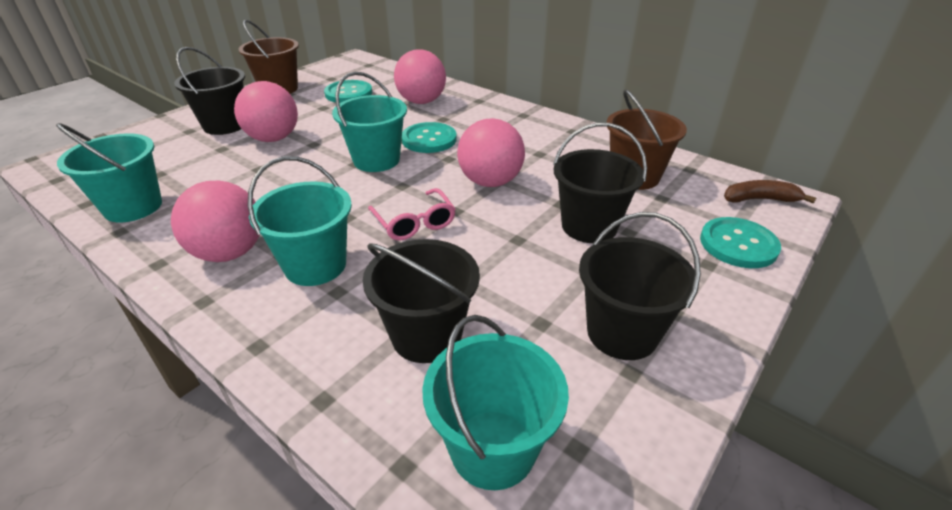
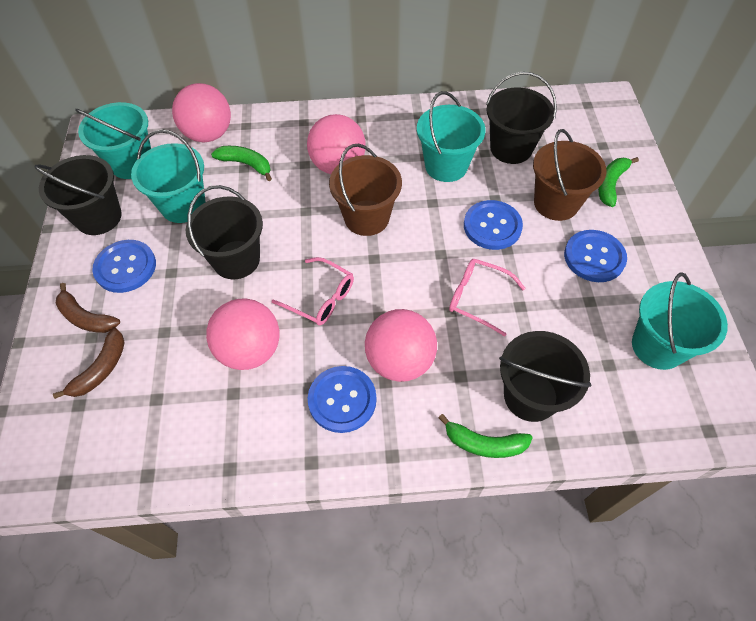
blue button: 0 -> 4
brown banana: 1 -> 2
green banana: 0 -> 3
pink glasses: 1 -> 2
turquoise button: 3 -> 0

